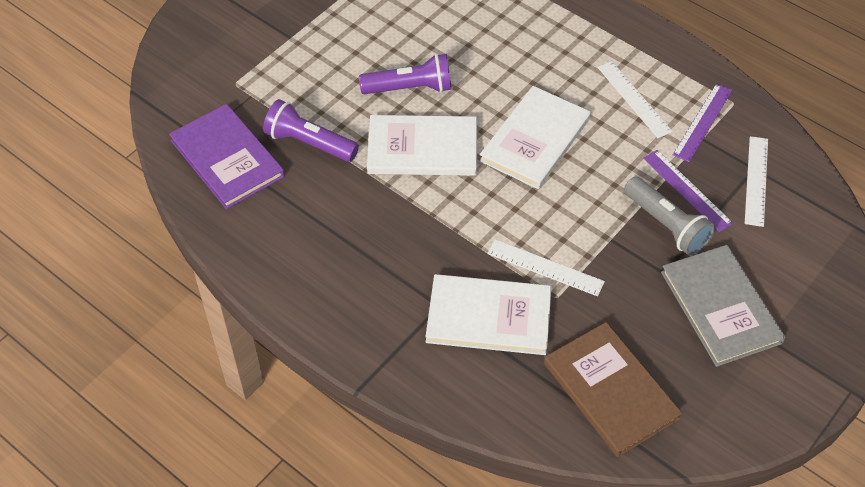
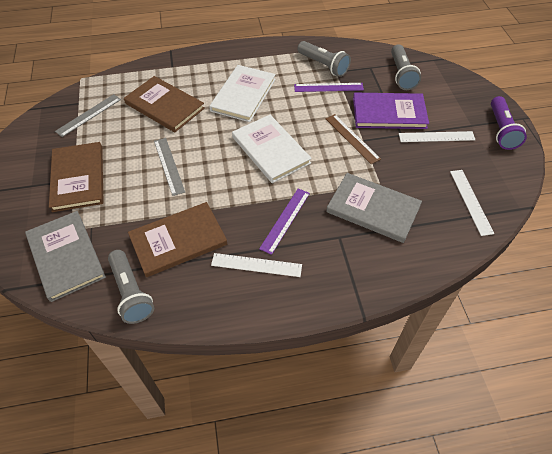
brown book: 1 -> 3
brown ruler: 0 -> 1
grey book: 1 -> 2
grey flashlight: 1 -> 3
grey ruler: 0 -> 2
purple flashlight: 2 -> 1
white book: 3 -> 2

